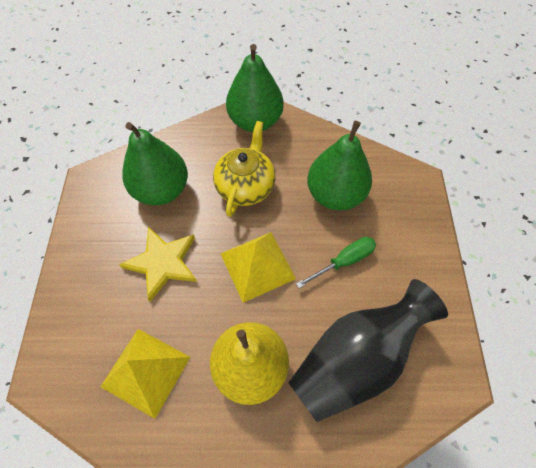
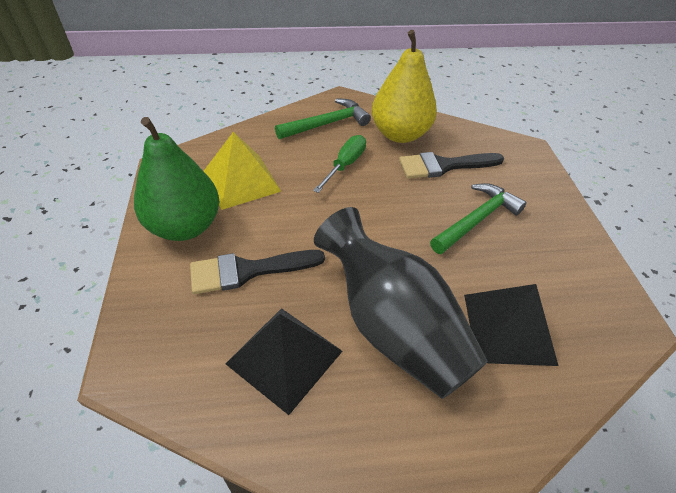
black brush: 0 -> 2
black pyramid: 0 -> 2
green hammer: 0 -> 2
green pear: 3 -> 1
yellow pyramid: 2 -> 1
yellow star: 1 -> 0
yellow teapot: 1 -> 0

